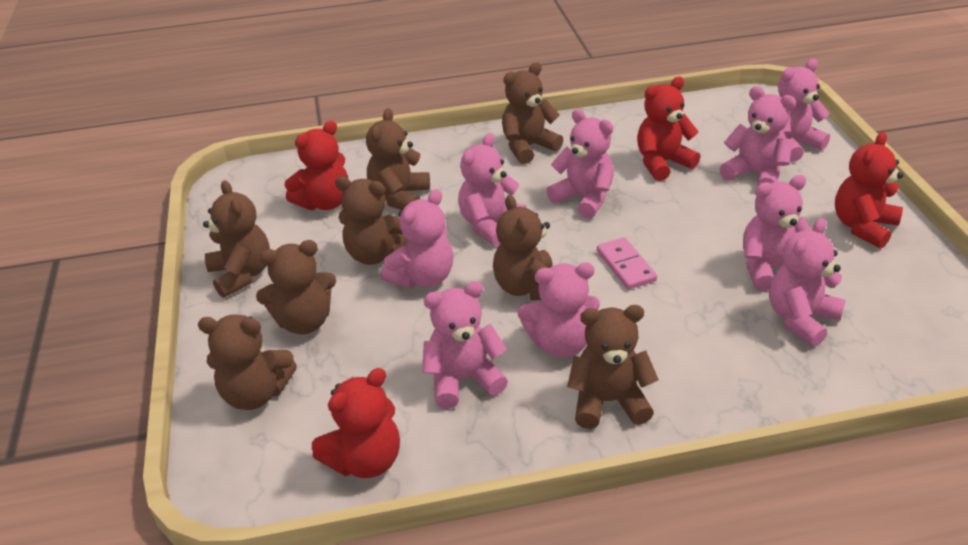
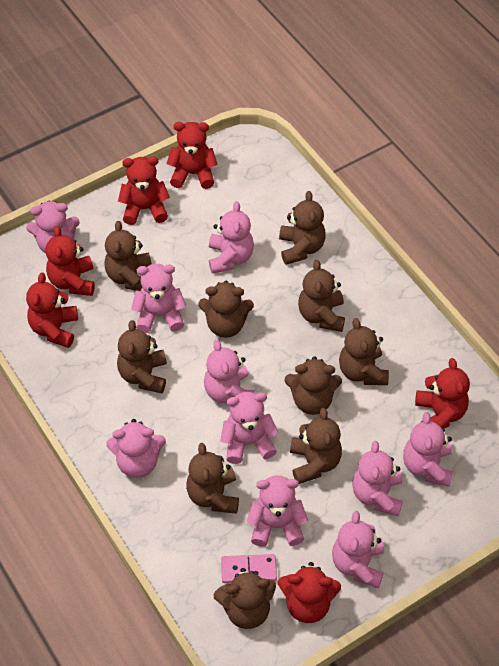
brown teddy bear: 8 -> 10
pink teddy bear: 9 -> 10
red teddy bear: 4 -> 6

